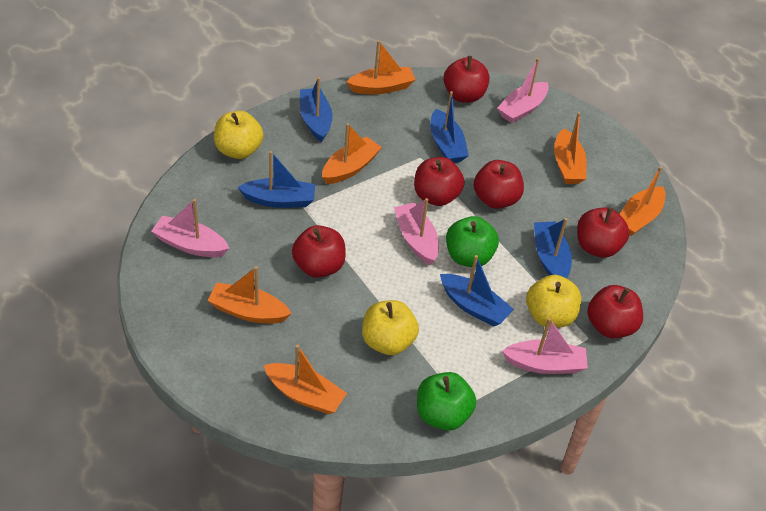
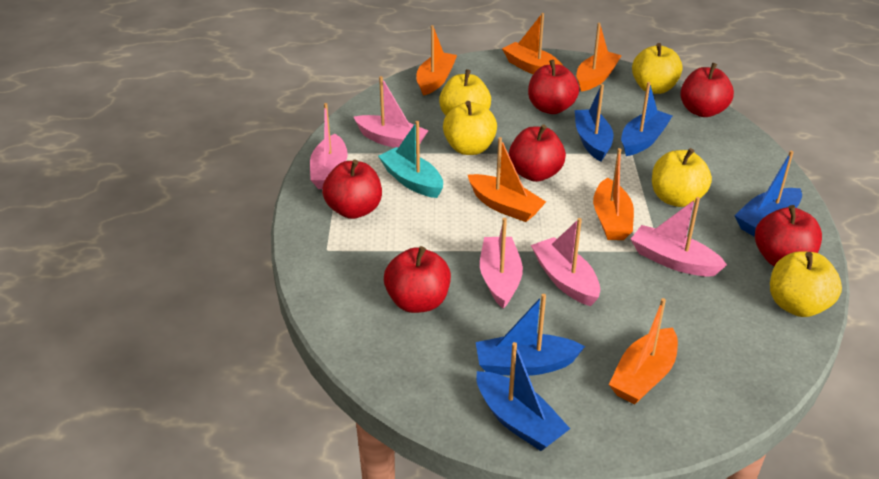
green apple: 2 -> 0
pink boat: 4 -> 5
turquoise boat: 0 -> 1
yellow apple: 3 -> 5

